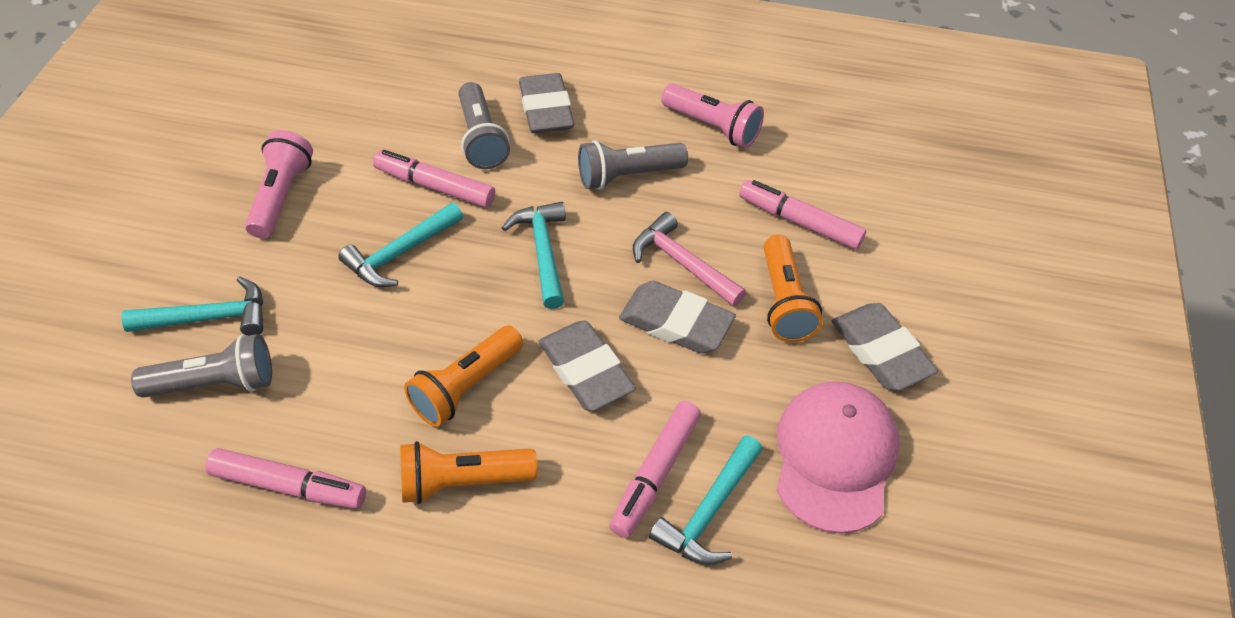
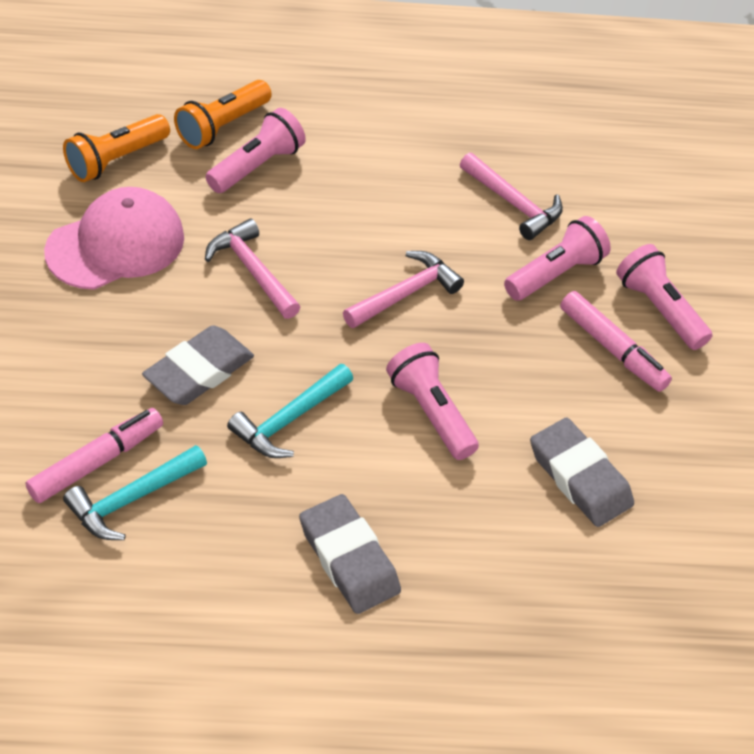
grey eraser: 4 -> 3
grey flashlight: 3 -> 0
orange flashlight: 3 -> 2
pink flashlight: 2 -> 4
pink hammer: 1 -> 3
pink marker: 4 -> 2
turquoise hammer: 4 -> 2

